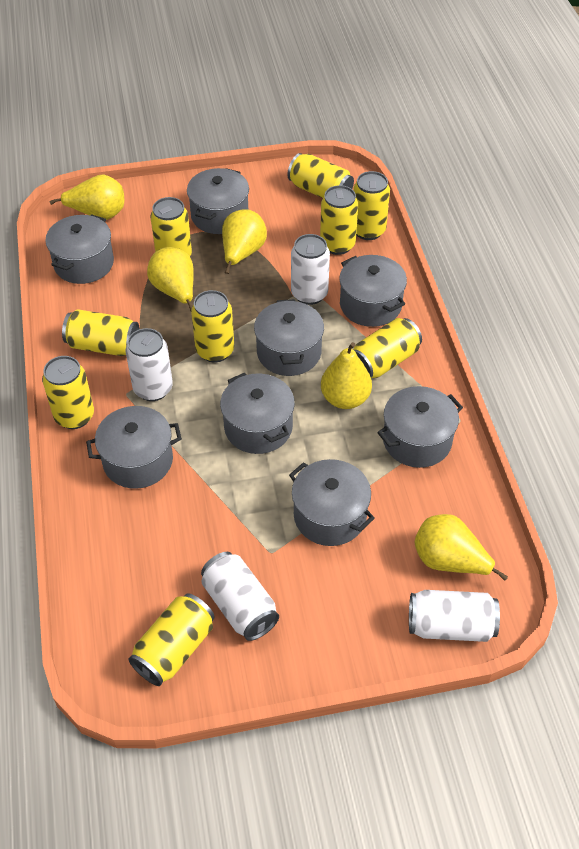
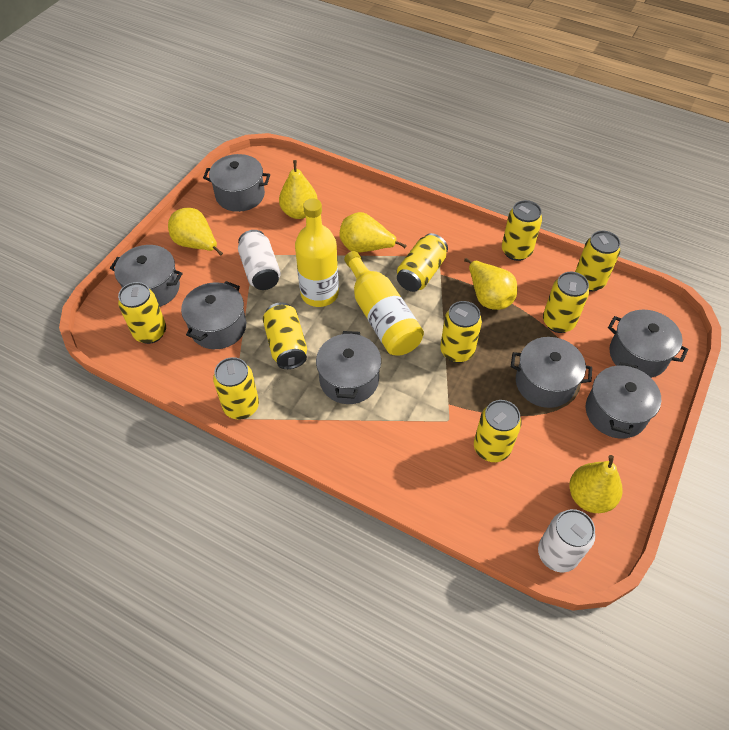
grey pot: 8 -> 7
white can: 4 -> 2
yellow bottle: 0 -> 2

